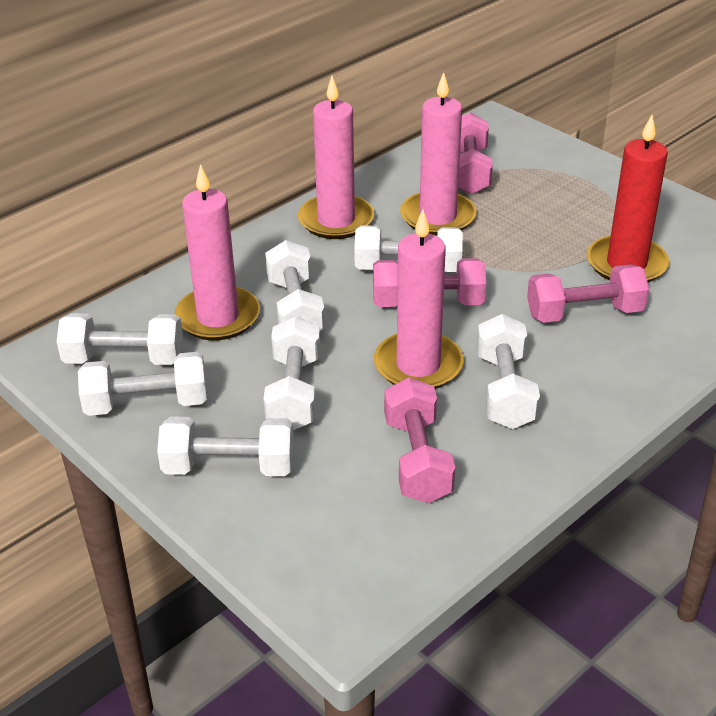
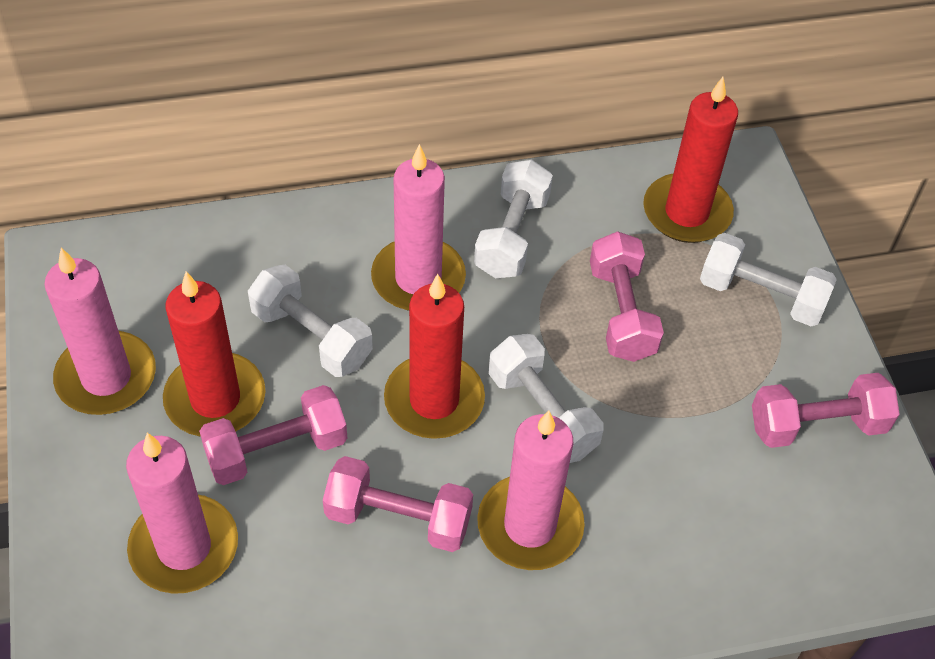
red candle: 1 -> 3
white dumbbell: 7 -> 4

